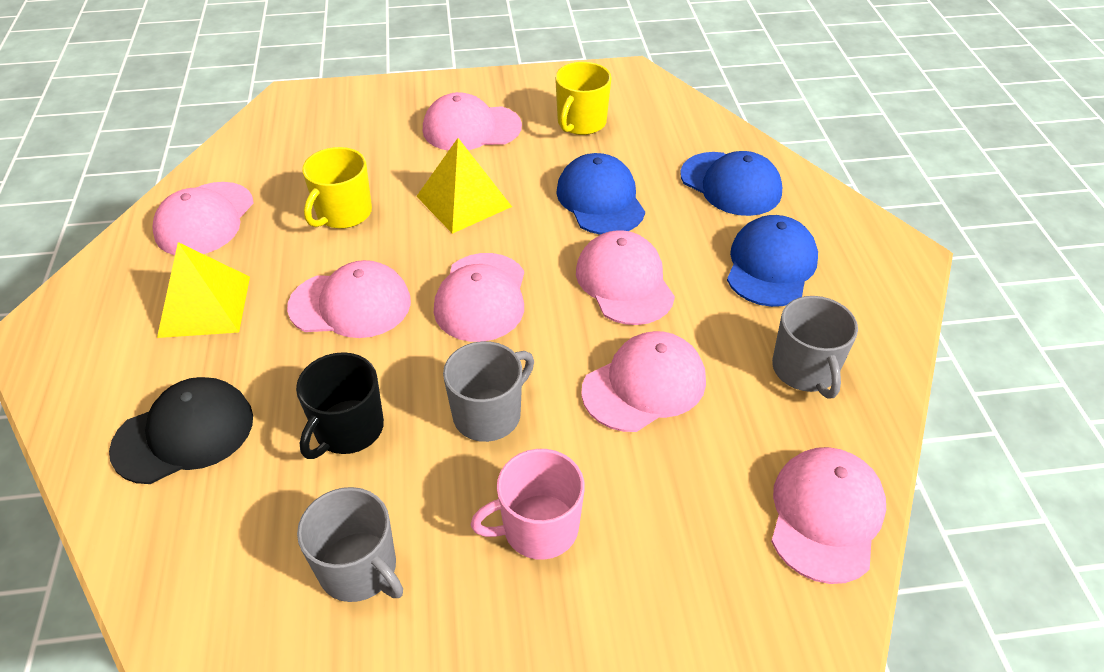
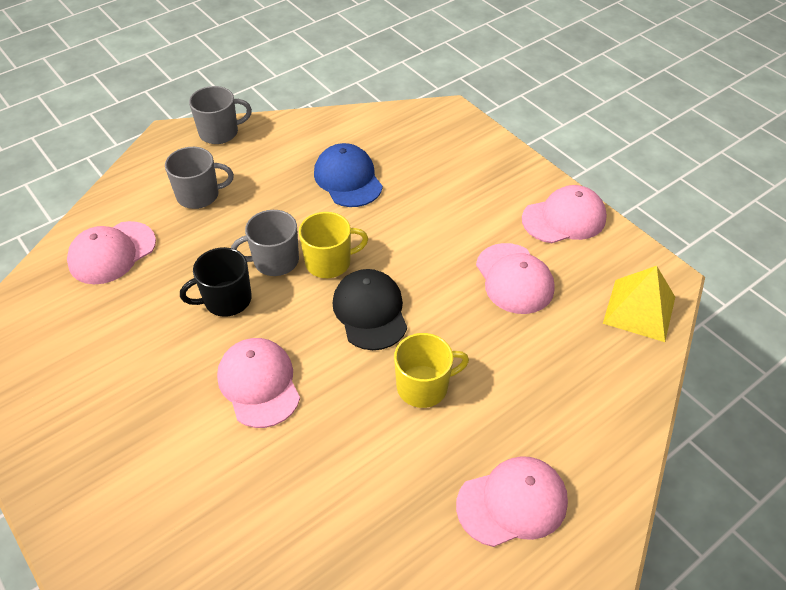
blue cap: 3 -> 1
pink cap: 7 -> 5
pink mug: 1 -> 0
yellow pyramid: 2 -> 1

